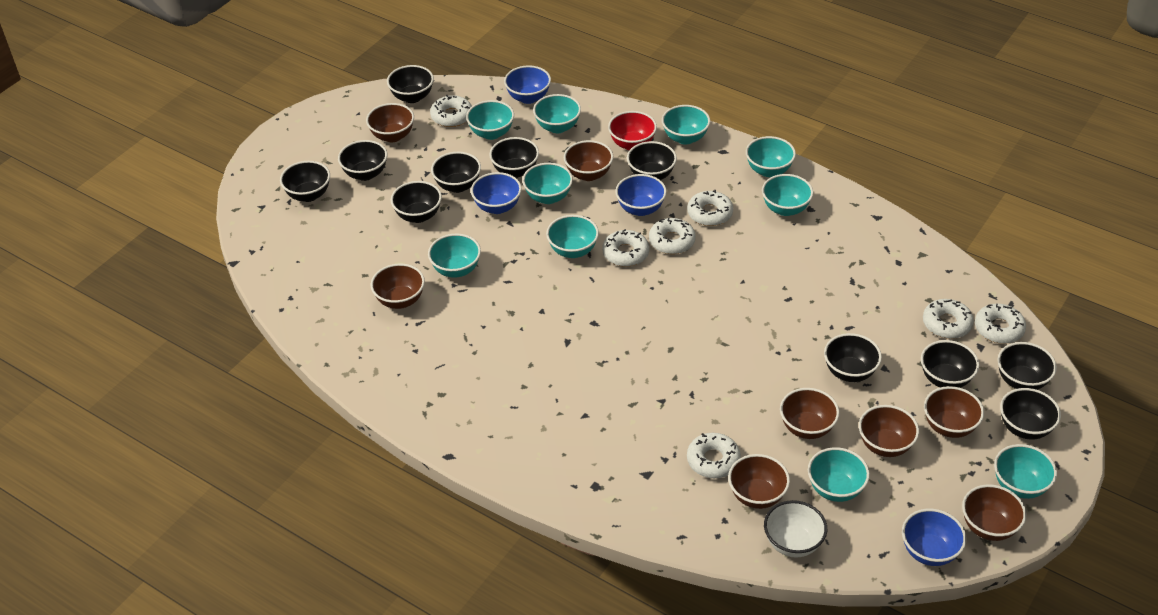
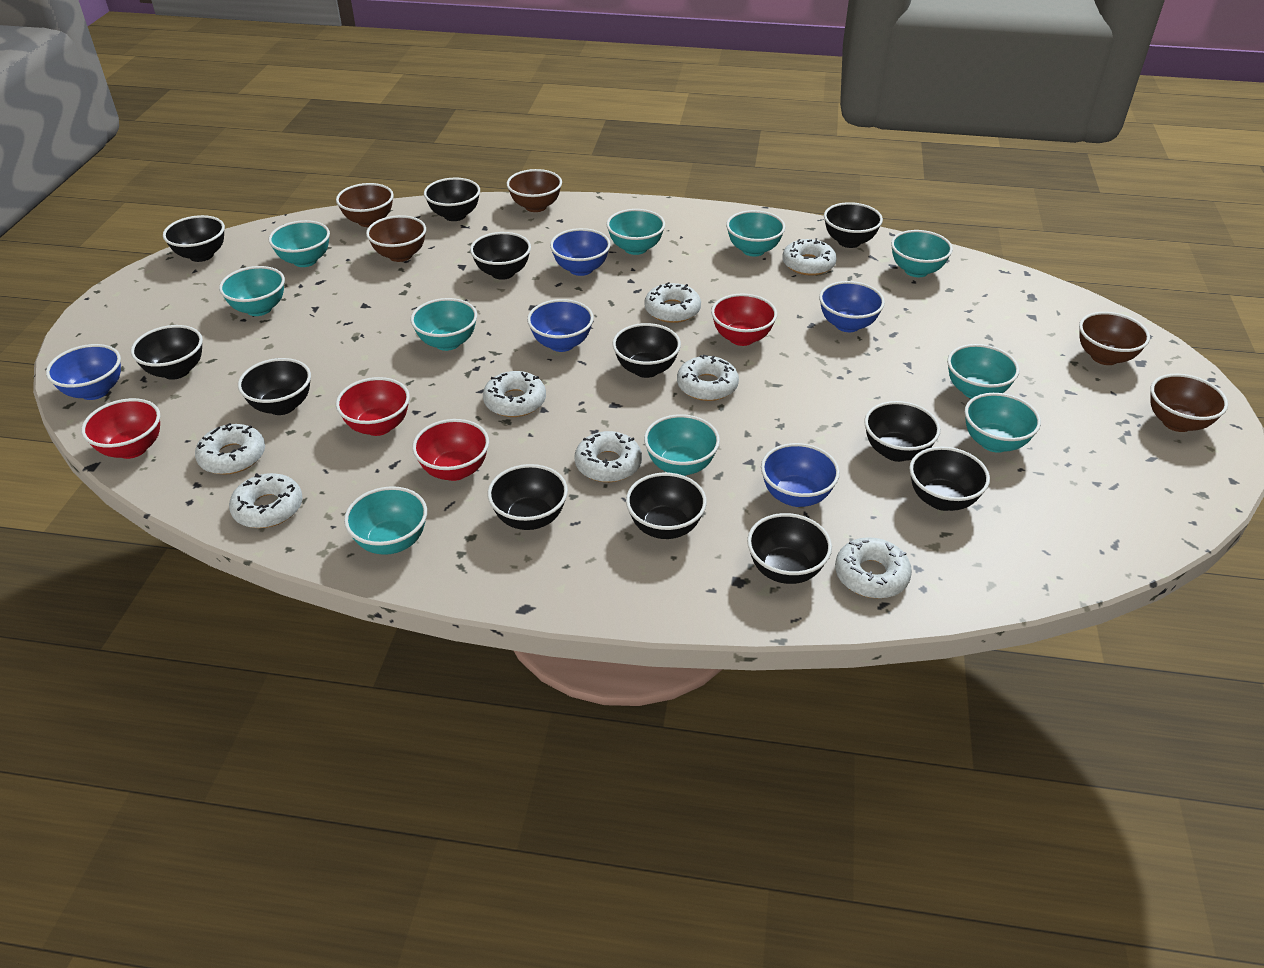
black bowl: 11 -> 12
blue bowl: 4 -> 5
brown bowl: 8 -> 5
red bowl: 1 -> 4
white bowl: 1 -> 0
white donut: 7 -> 8

